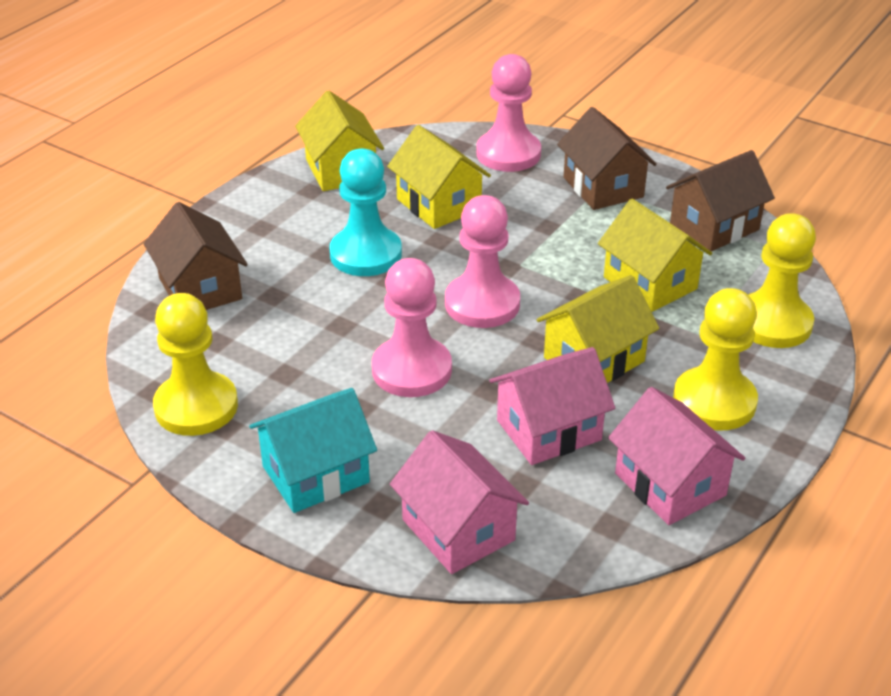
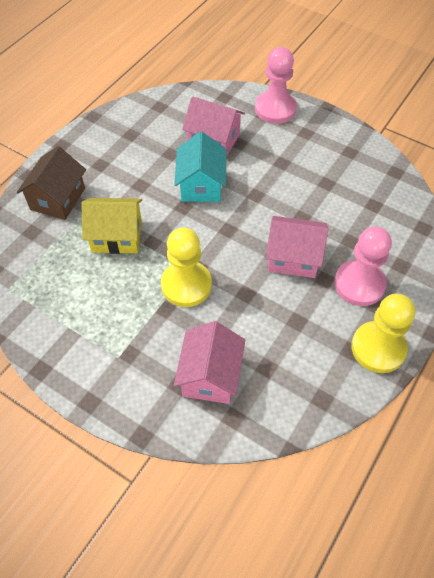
brown house: 3 -> 1
pink pawn: 3 -> 2
turquoise pawn: 1 -> 0
yellow house: 4 -> 1
yellow pawn: 3 -> 2

